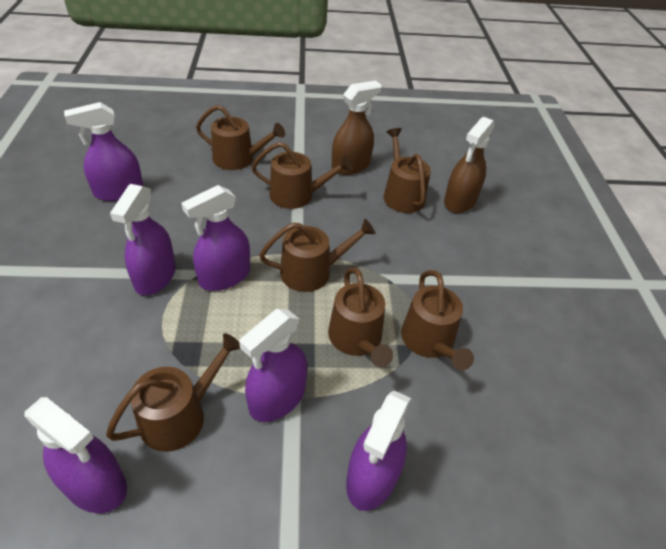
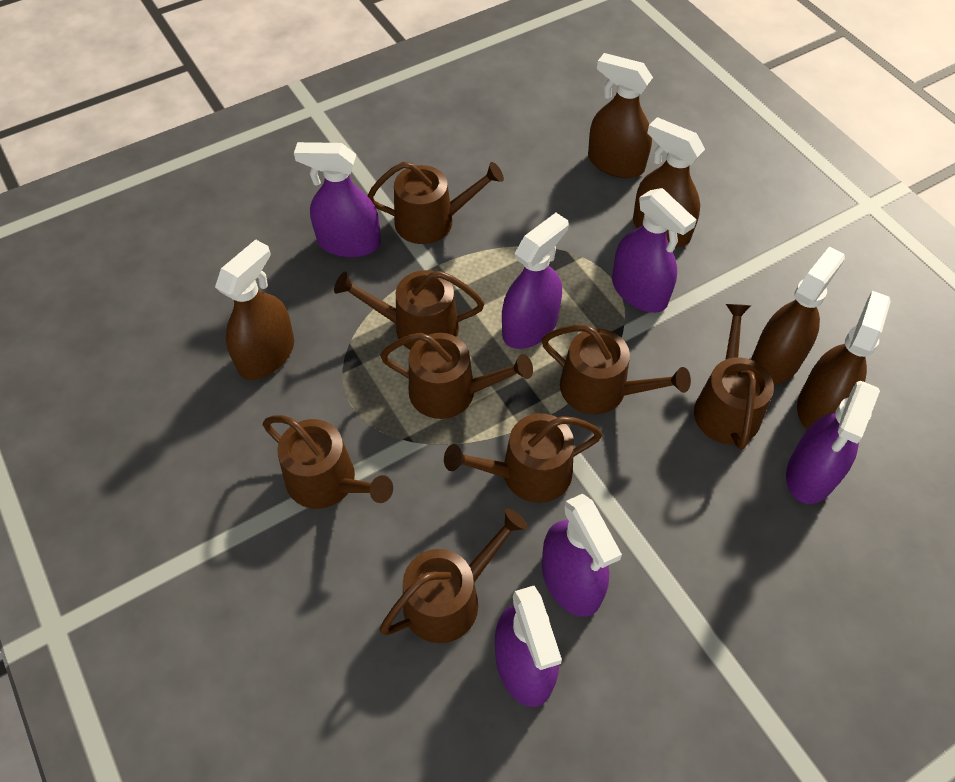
brown spray bottle: 2 -> 5
brown watering can: 7 -> 8

